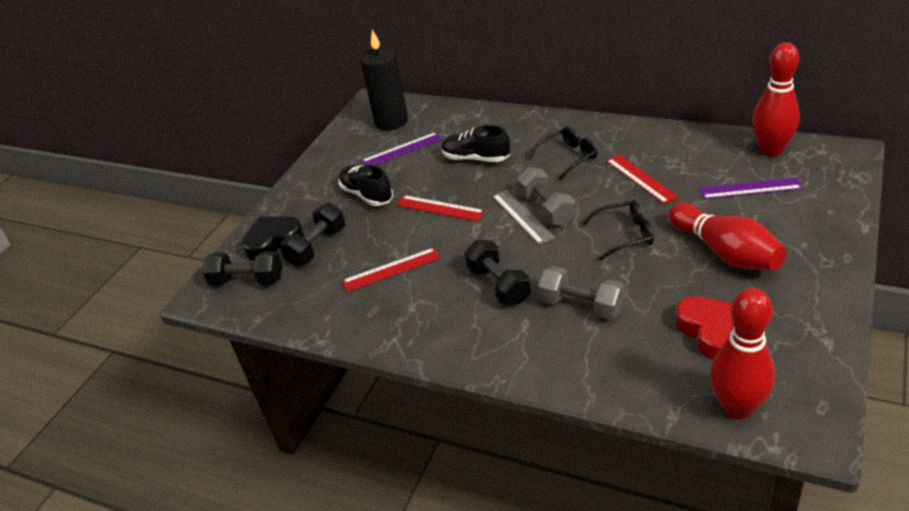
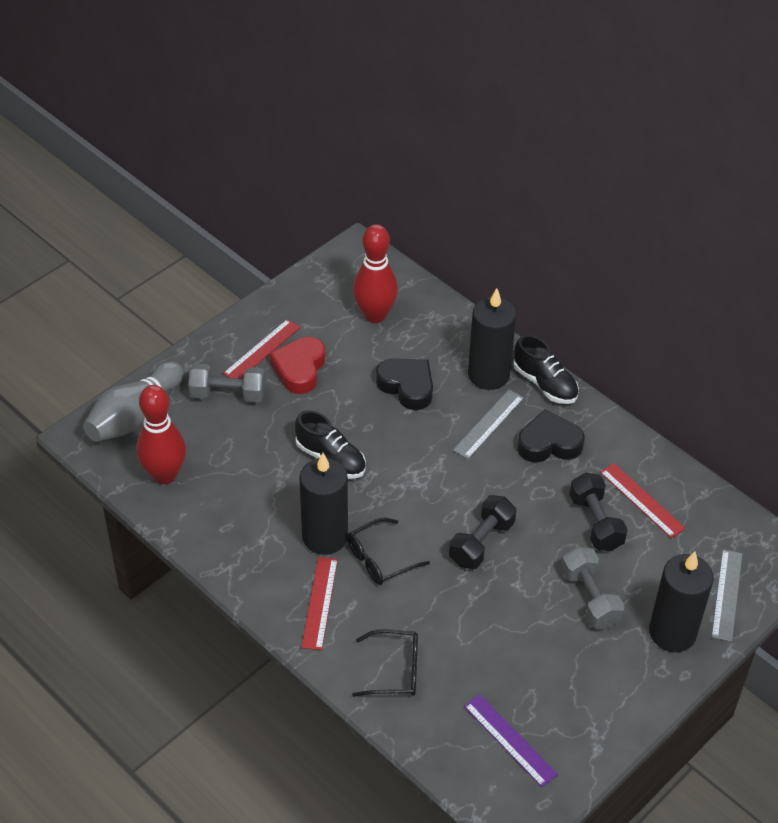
black candle: 1 -> 3
black dumbbell: 3 -> 2
black heart: 1 -> 2
grey bowling pin: 0 -> 1
grey ruler: 1 -> 2
purple ruler: 2 -> 1
red bowling pin: 3 -> 2

